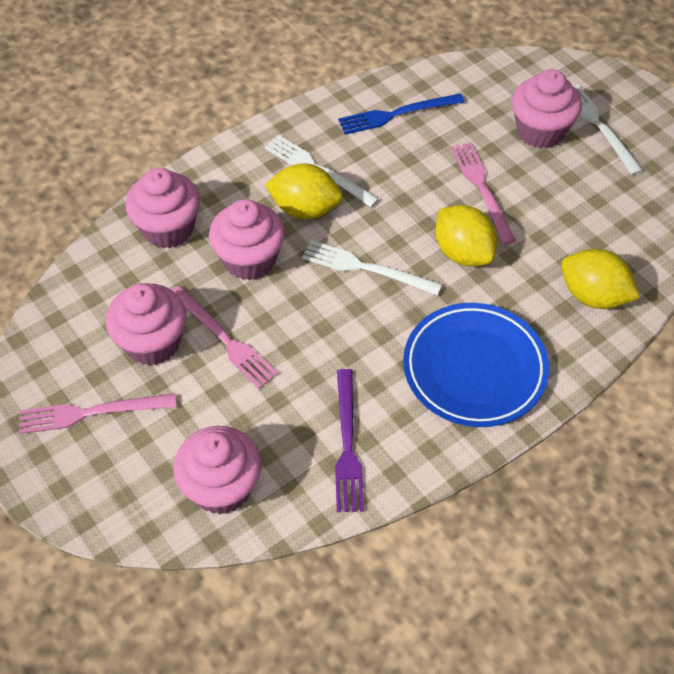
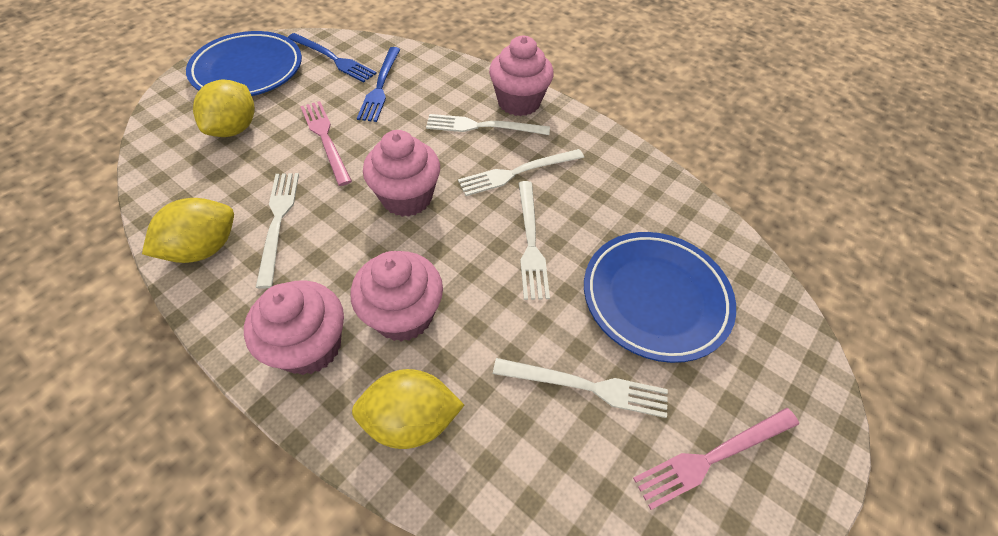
blue fork: 1 -> 2
blue plate: 1 -> 2
pink cupcake: 5 -> 4
pink fork: 3 -> 2
purple fork: 1 -> 0
white fork: 3 -> 5

